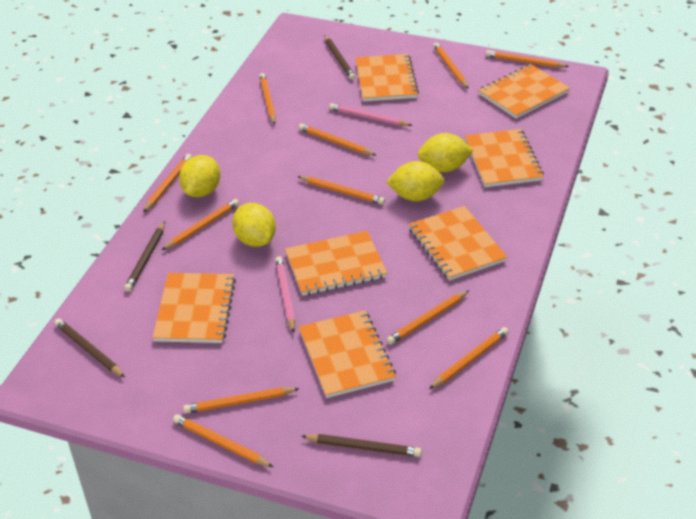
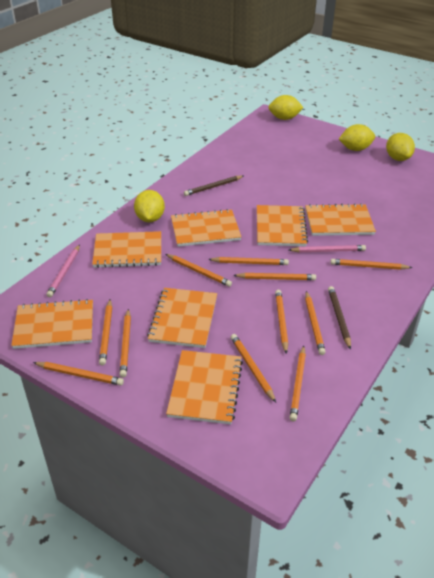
brown pencil: 4 -> 2

